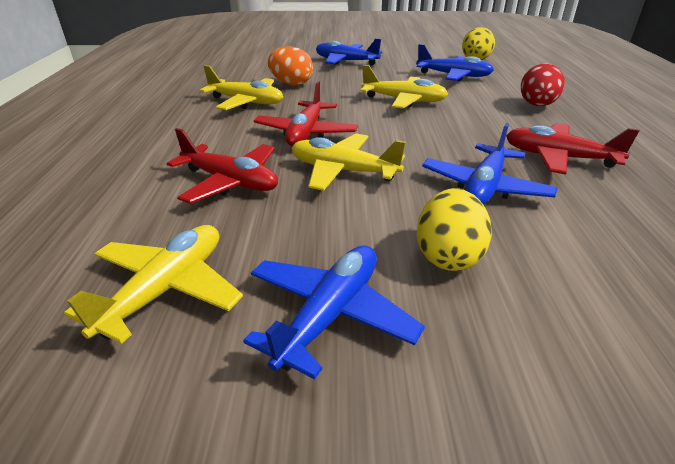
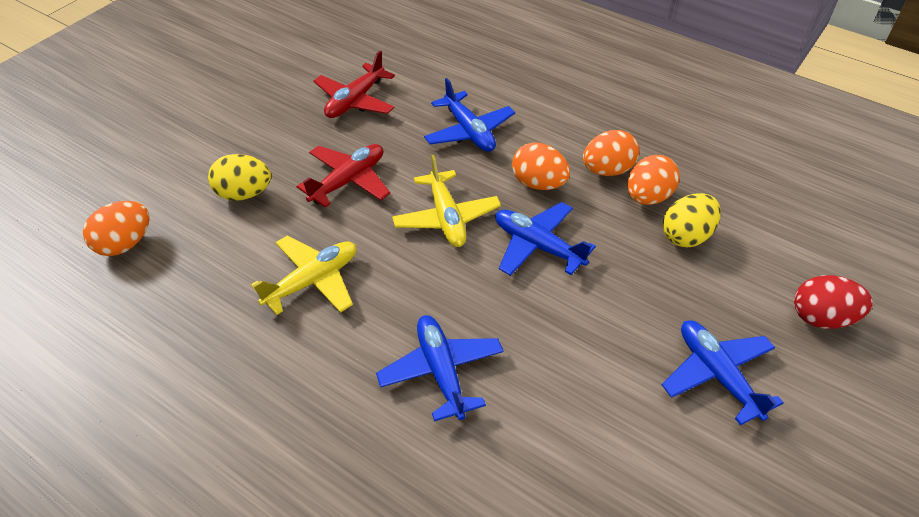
orange egg: 1 -> 4
red plane: 3 -> 2
yellow plane: 4 -> 2

